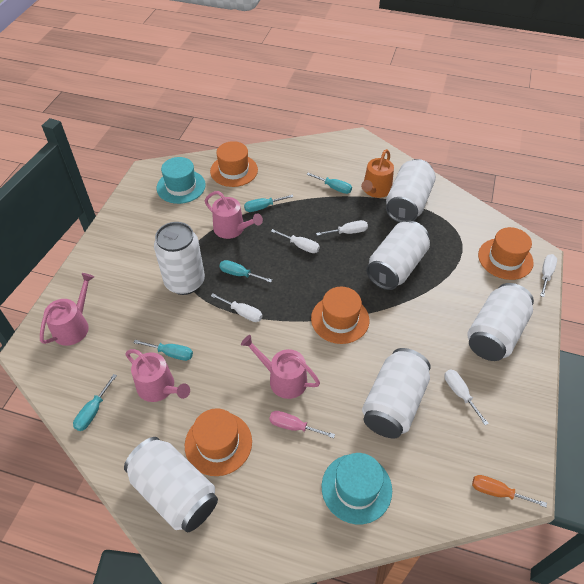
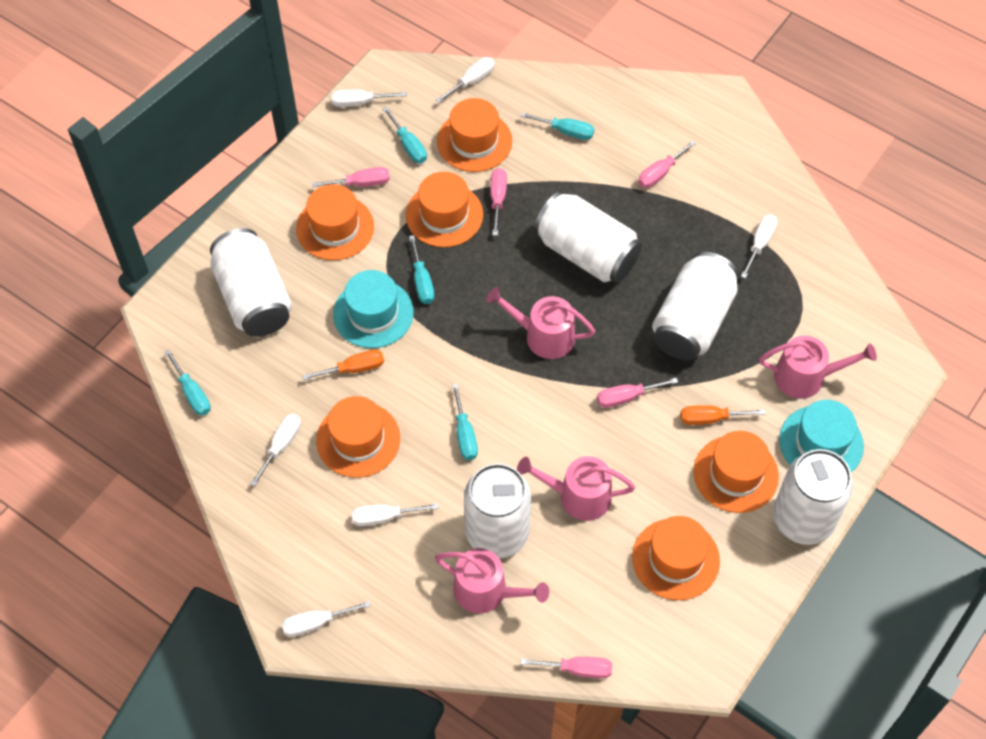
orange hat: 4 -> 6
orange screwdriver: 1 -> 2
orange watering can: 1 -> 0
pink screwdriver: 1 -> 5
white can: 6 -> 5
white screwdriver: 5 -> 6

